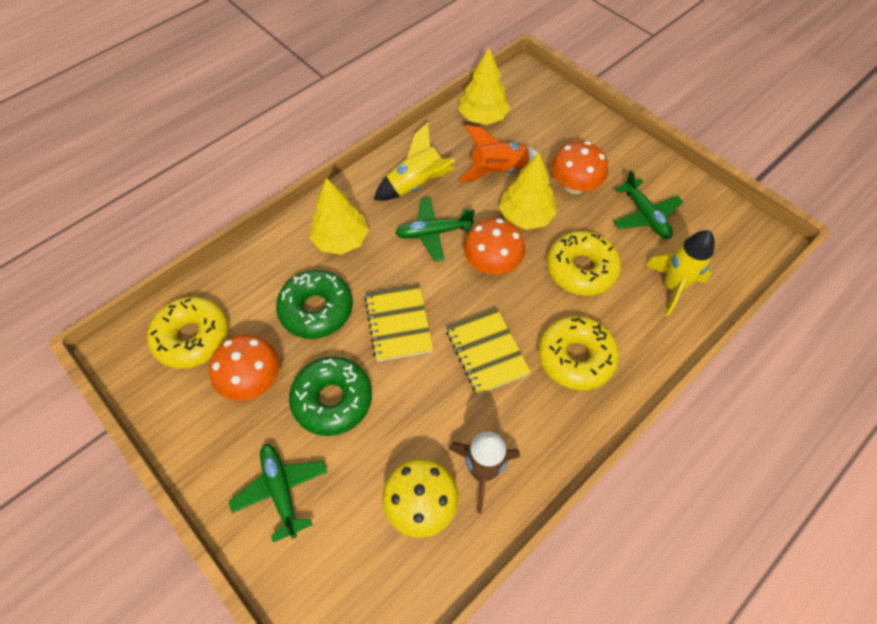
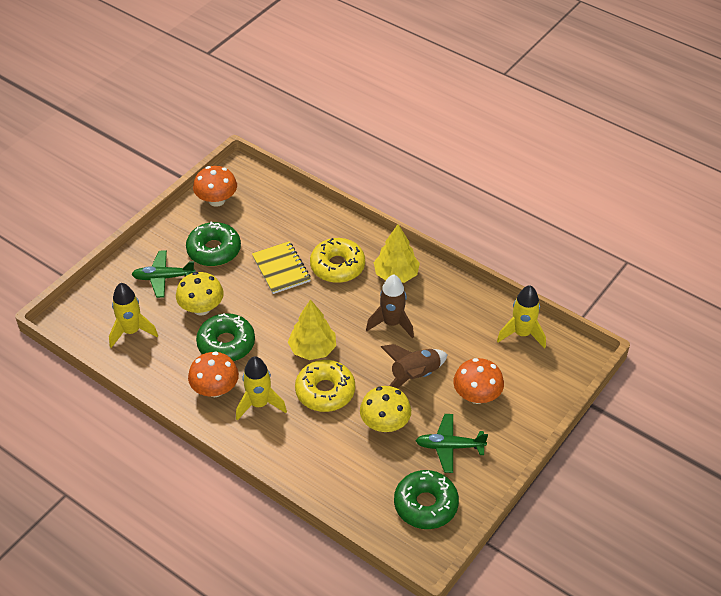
brown rocket: 1 -> 2
green donut: 2 -> 3
green plane: 3 -> 2
orange rocket: 1 -> 0
yellow donut: 3 -> 2
yellow mushroom: 1 -> 2
yellow notebook: 2 -> 1
yellow rocket: 2 -> 3
yellow tree: 3 -> 2

